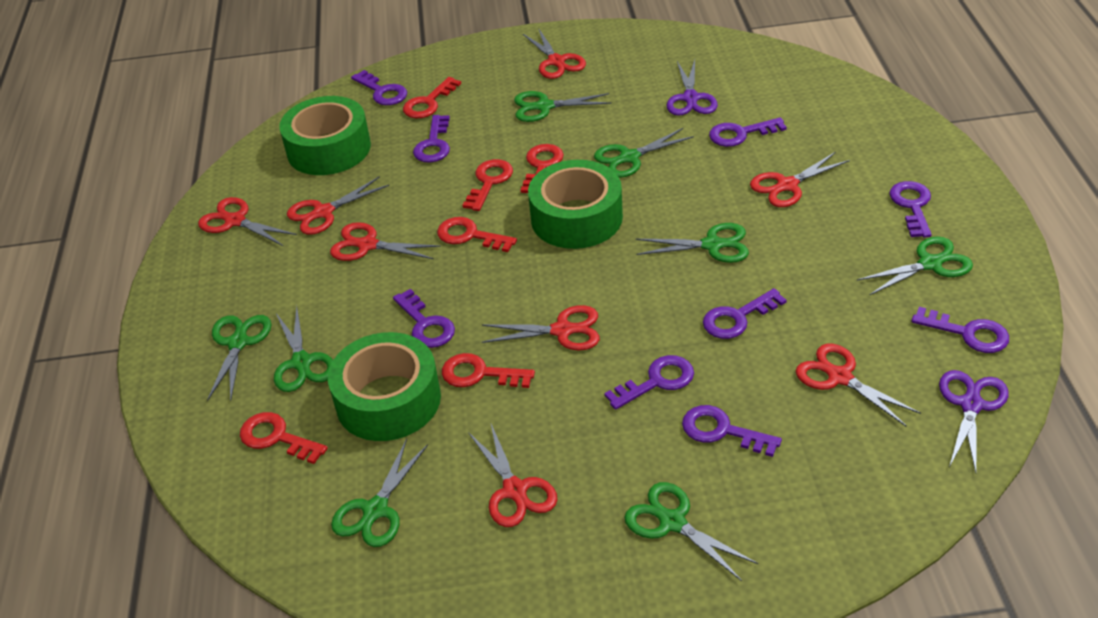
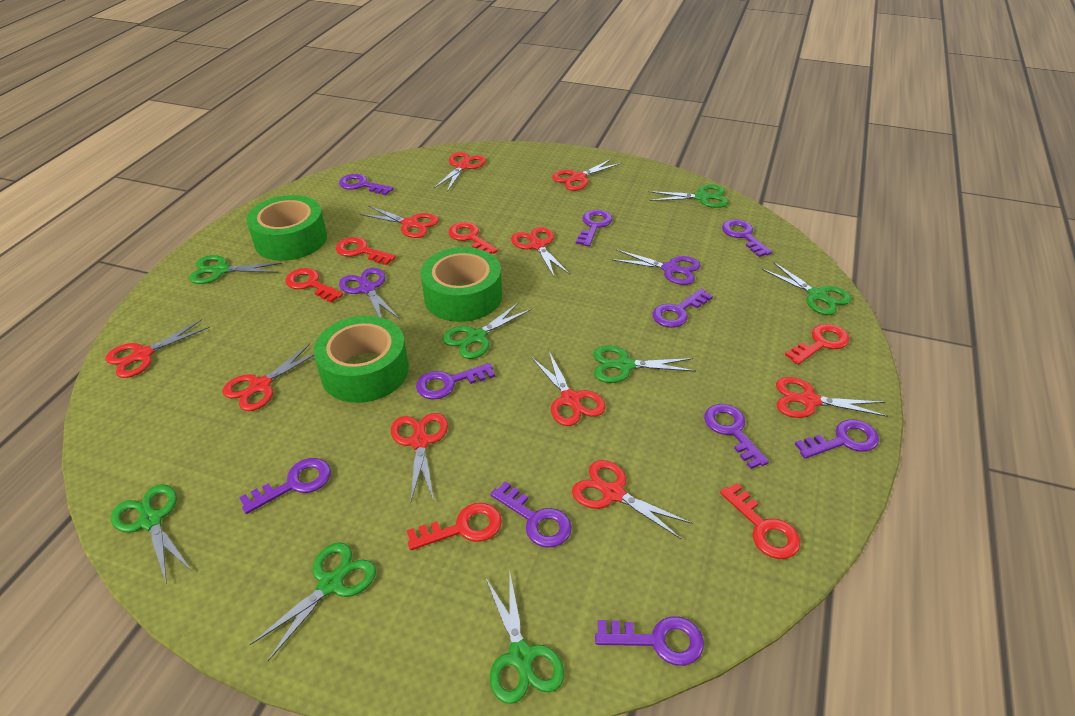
purple key: 9 -> 10
red scissors: 8 -> 10

